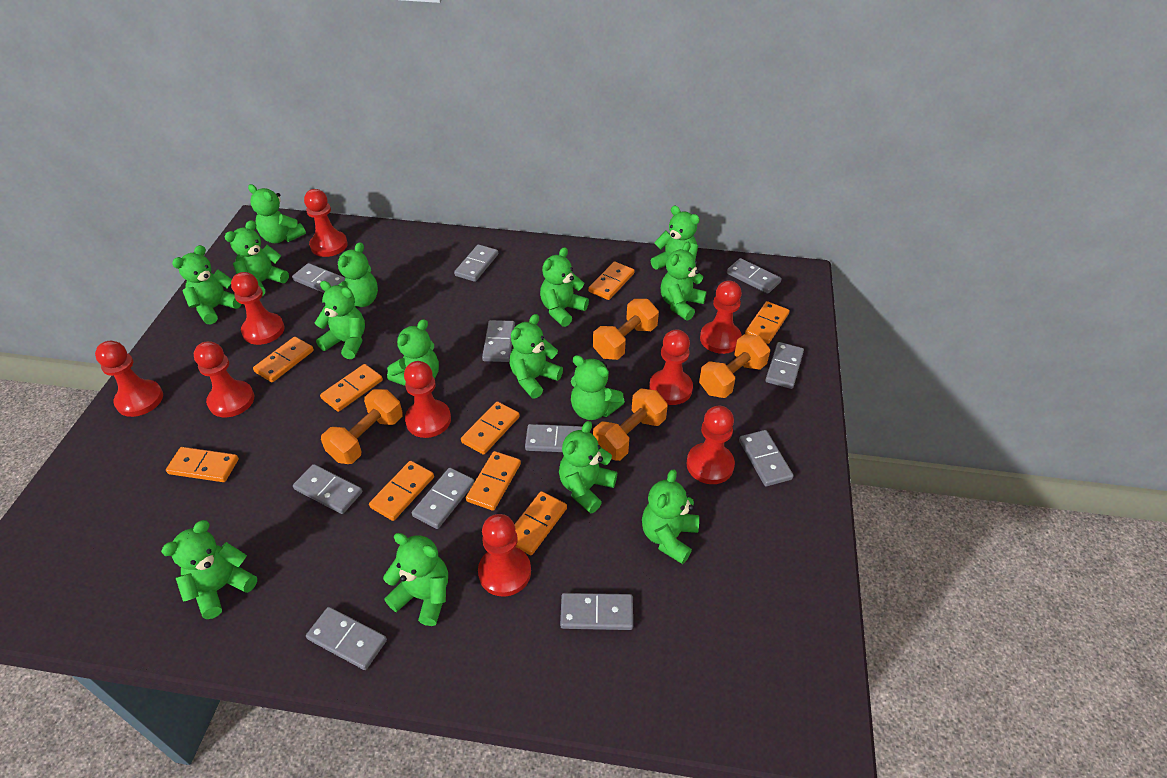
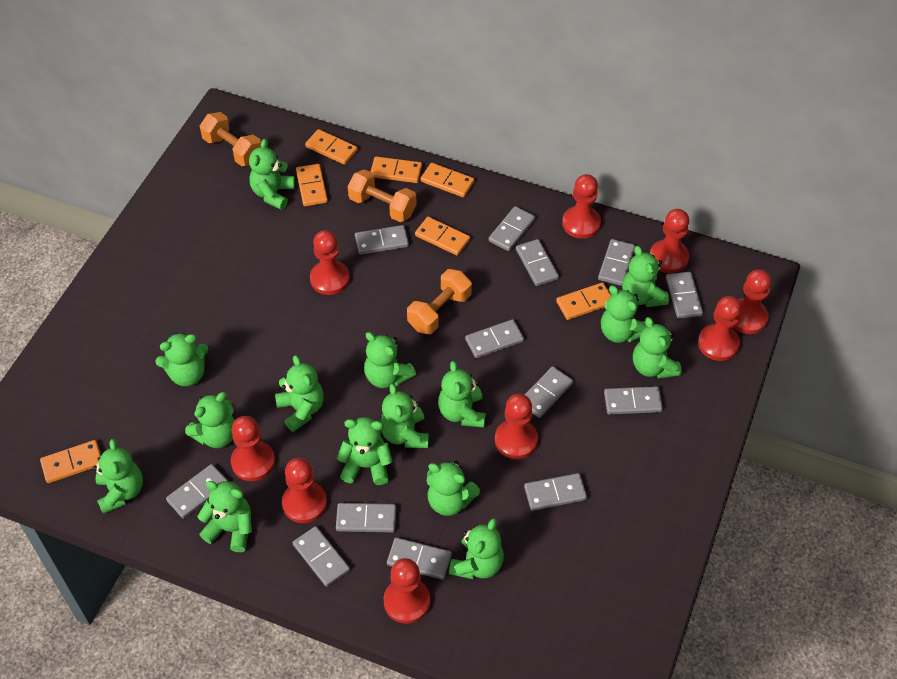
grey domino: 11 -> 13
orange domino: 9 -> 7
orange dumbbell: 4 -> 3

